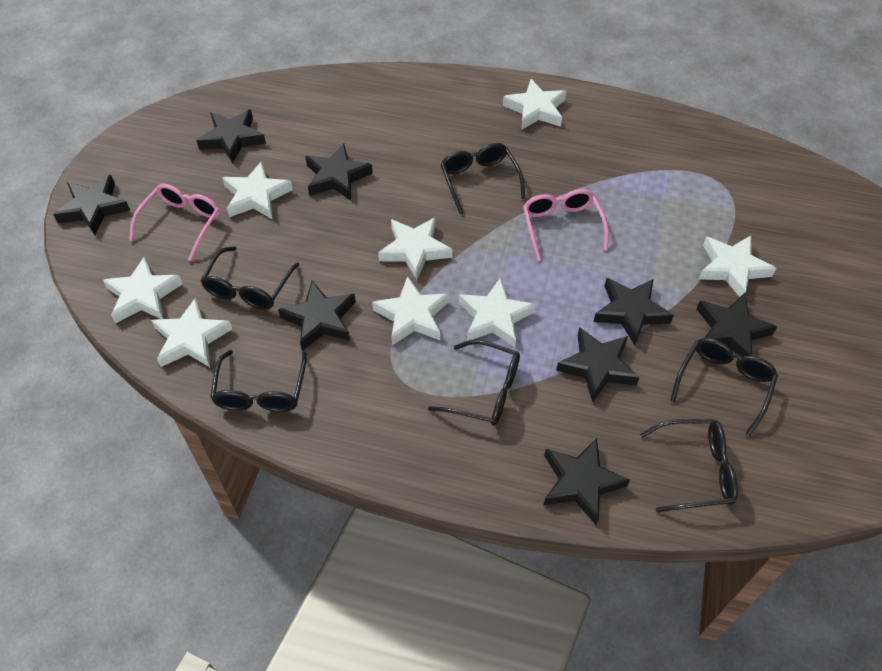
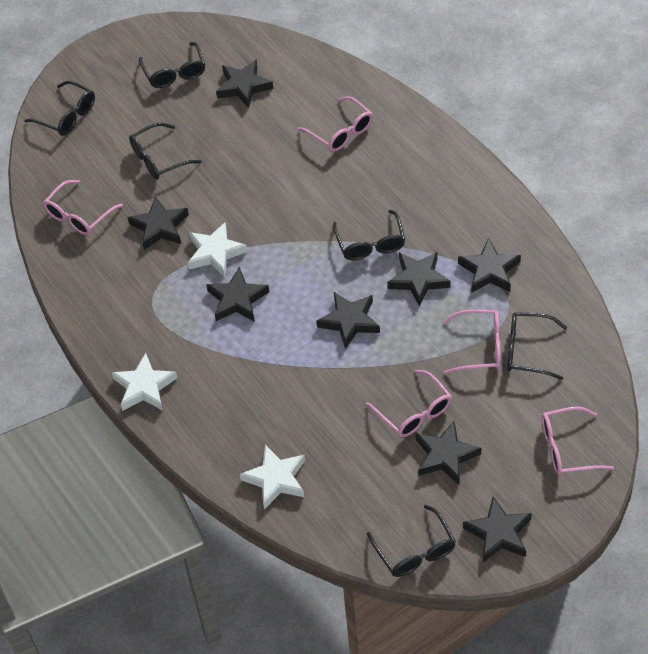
pink glasses: 2 -> 5
white star: 8 -> 3

